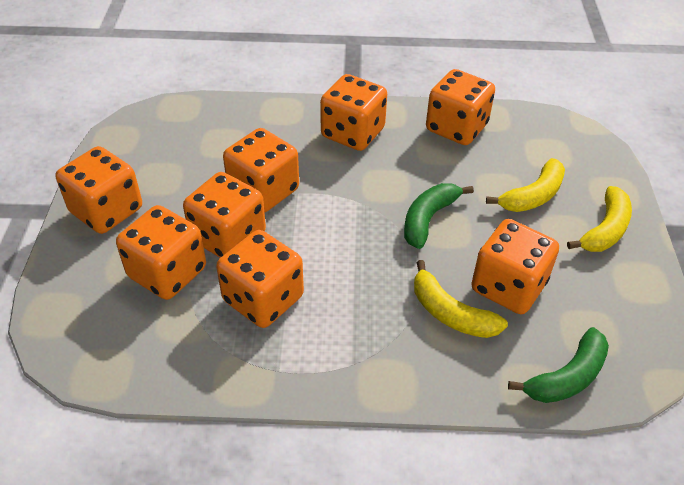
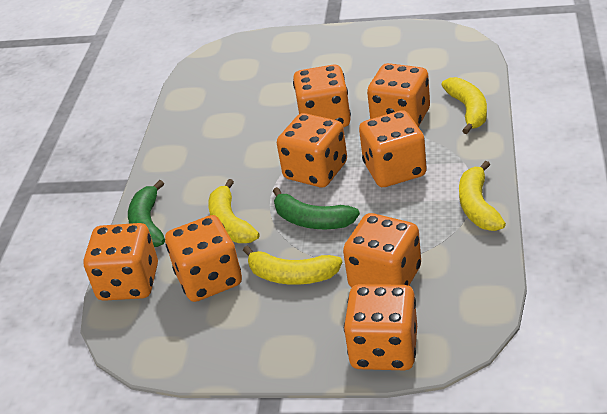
yellow banana: 3 -> 4

